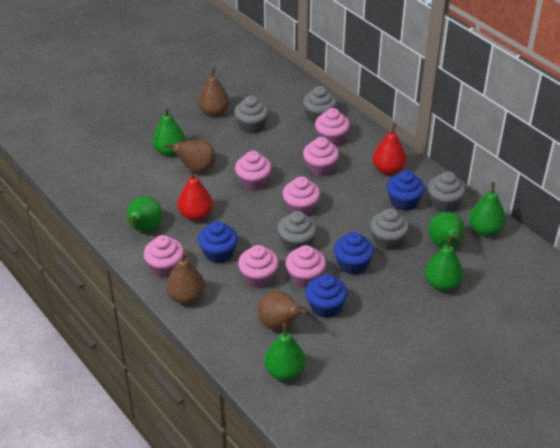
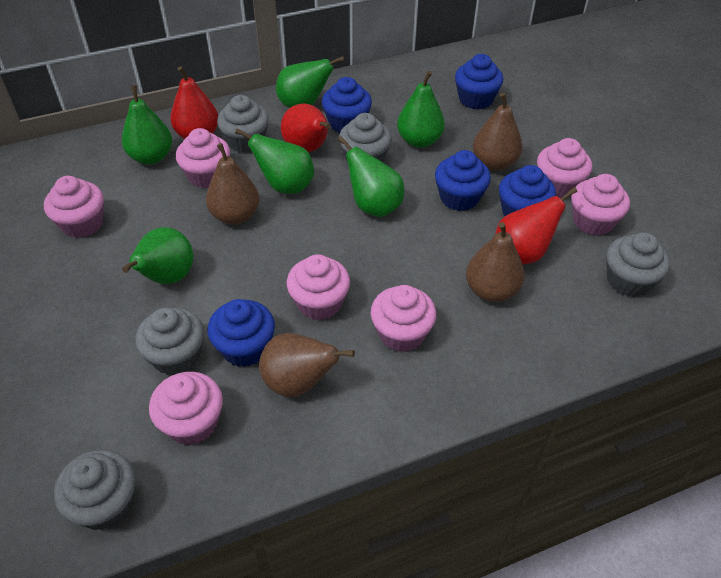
blue cupcake: 4 -> 5
red pear: 2 -> 3

